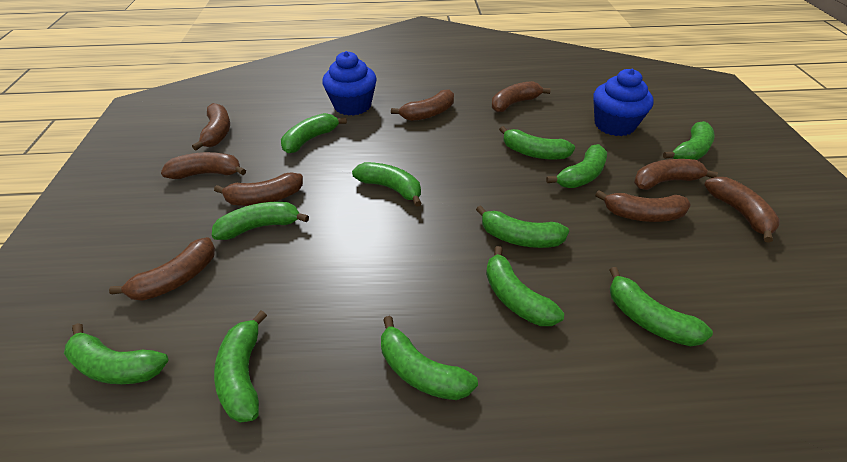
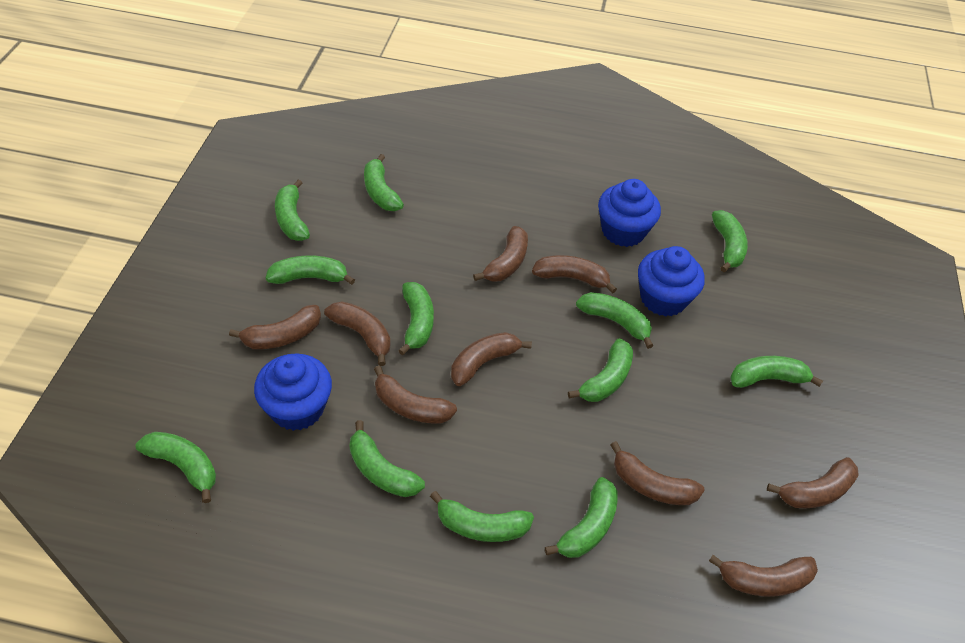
blue cupcake: 2 -> 3

